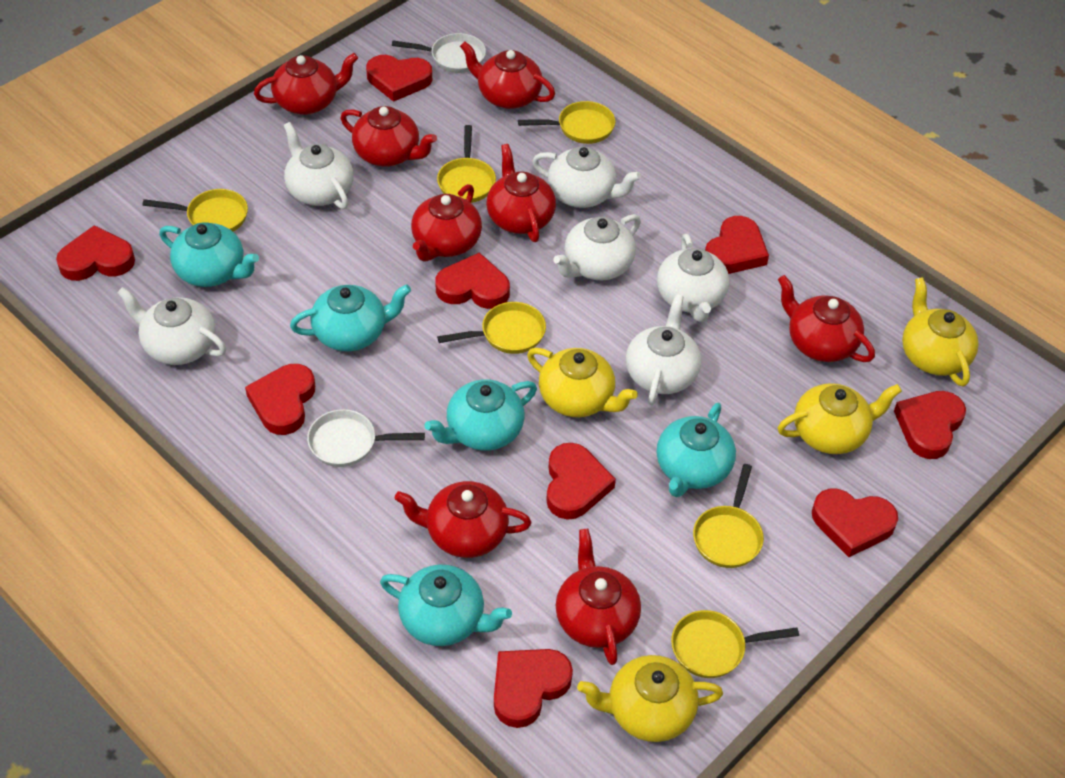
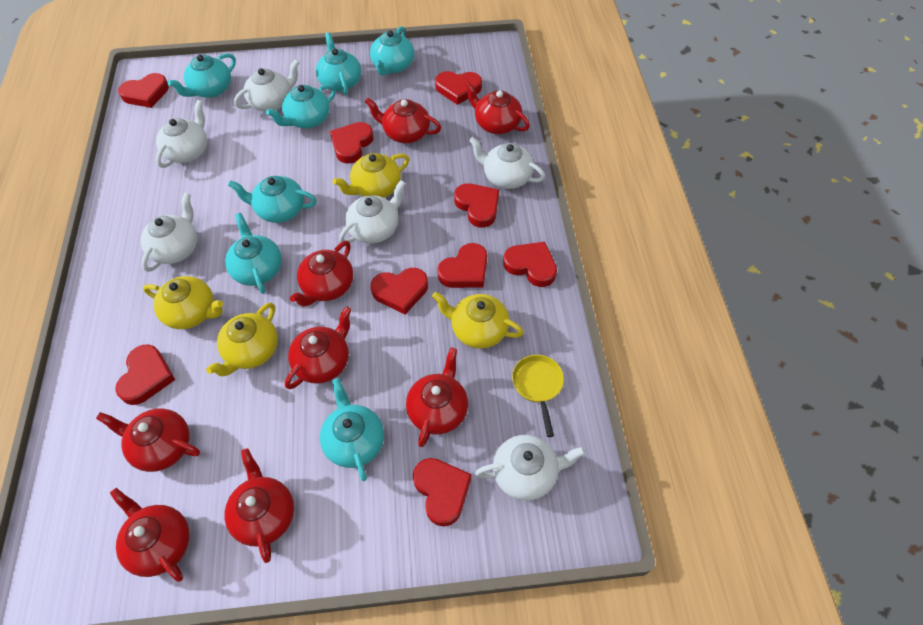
turquoise teapot: 5 -> 7
white pan: 2 -> 0
yellow pan: 6 -> 1

